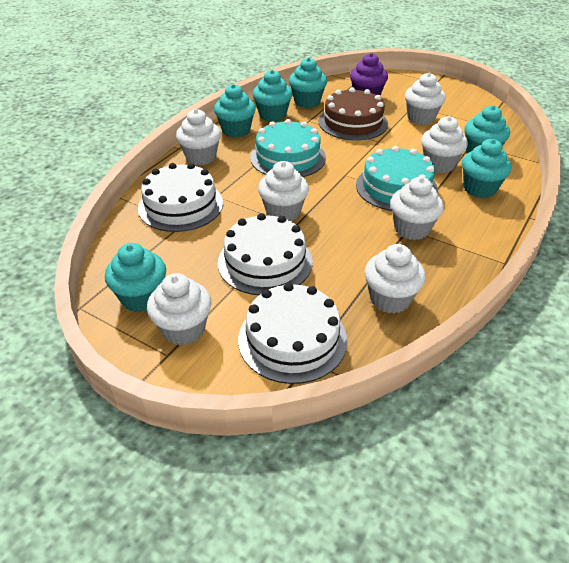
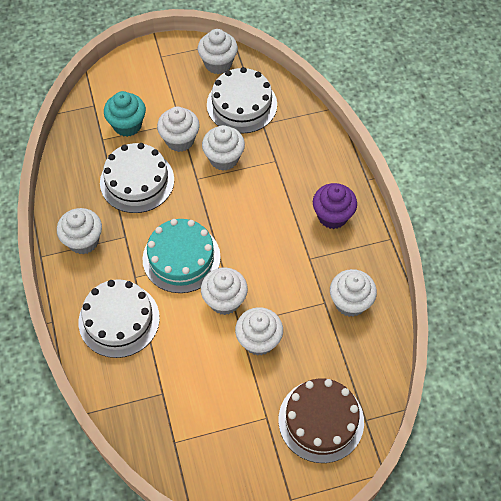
turquoise cake: 2 -> 1
turquoise cupcake: 6 -> 1

